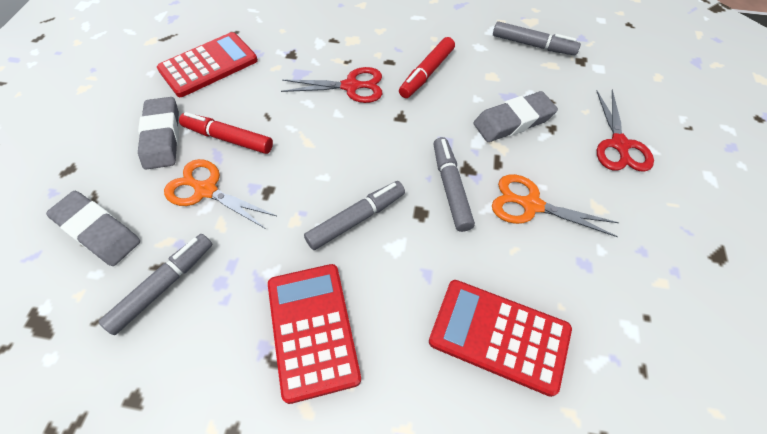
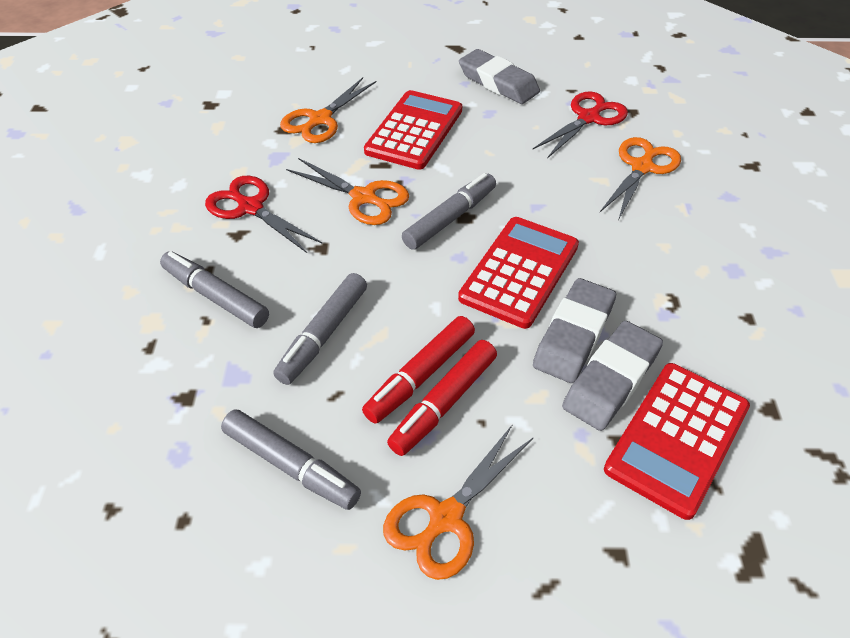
orange scissors: 2 -> 4

